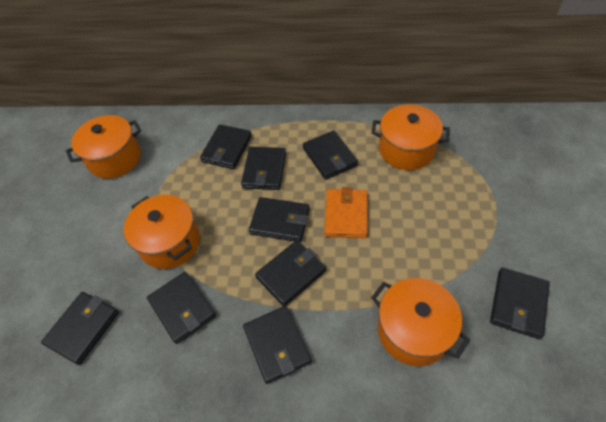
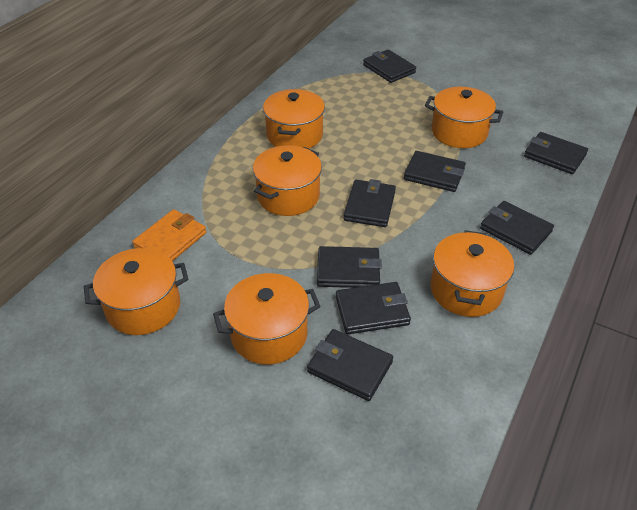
black wallet: 9 -> 8
orange pot: 4 -> 6

